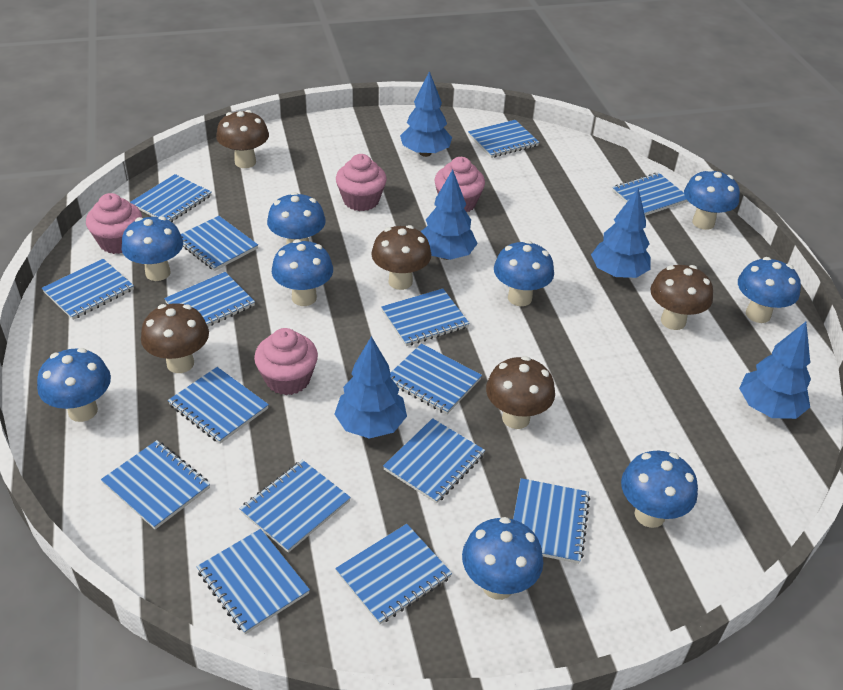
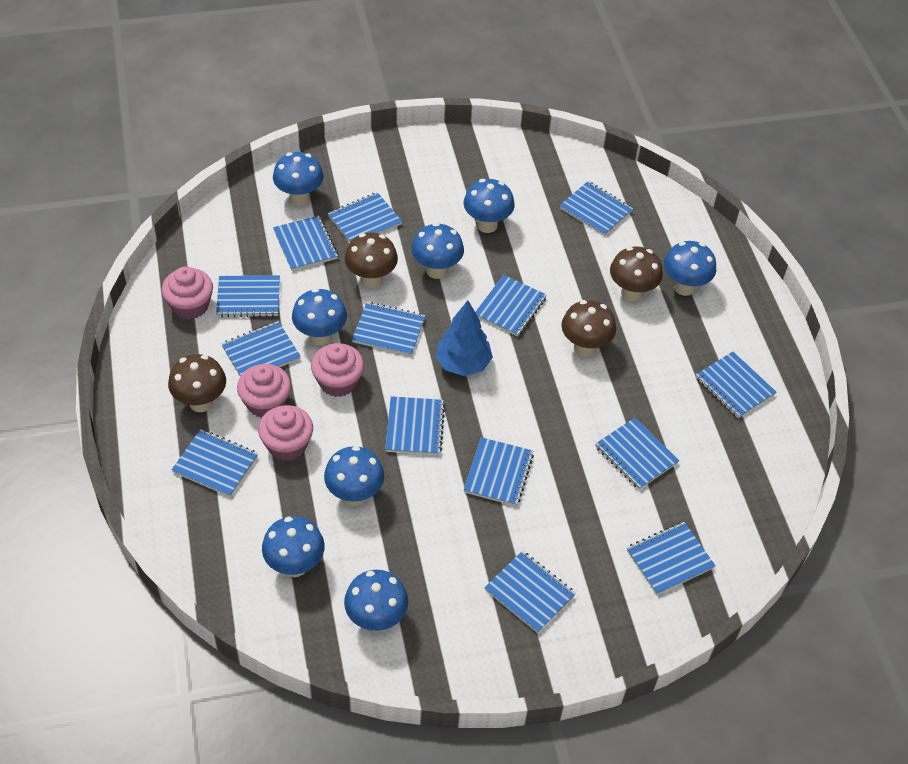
blue mushroom: 9 -> 8
blue notebook: 15 -> 14
blue tree: 5 -> 1
brown mushroom: 5 -> 4

